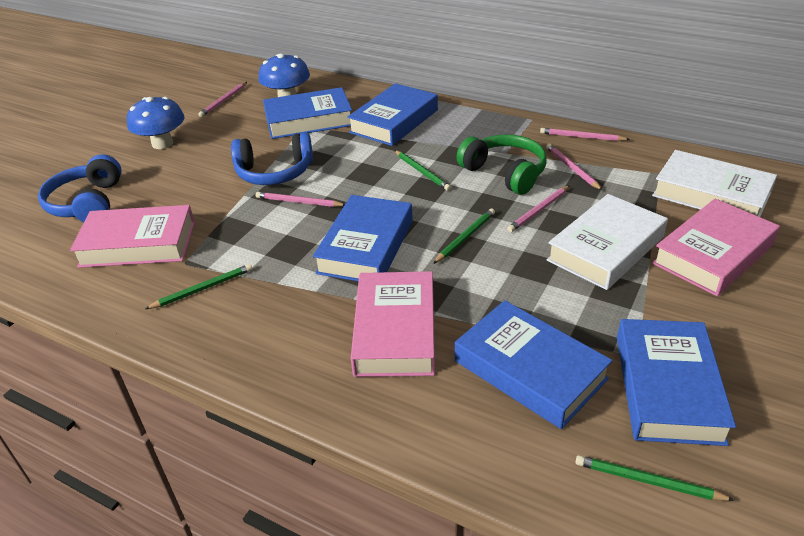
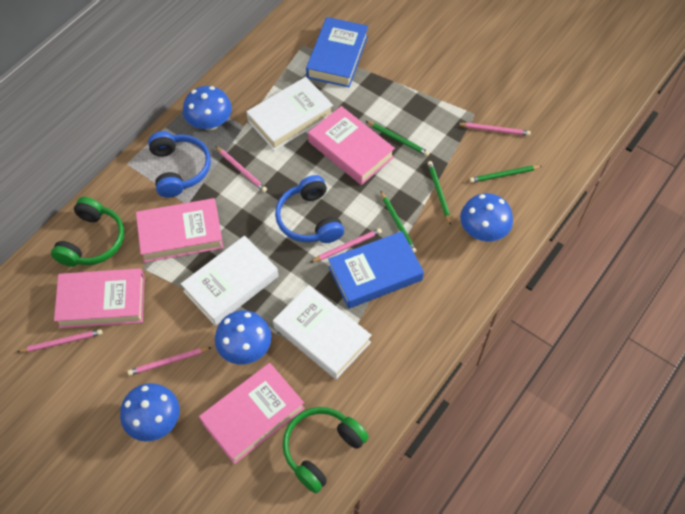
blue book: 5 -> 2
blue mushroom: 2 -> 4
green headphones: 1 -> 2
pink book: 3 -> 4
white book: 2 -> 3

